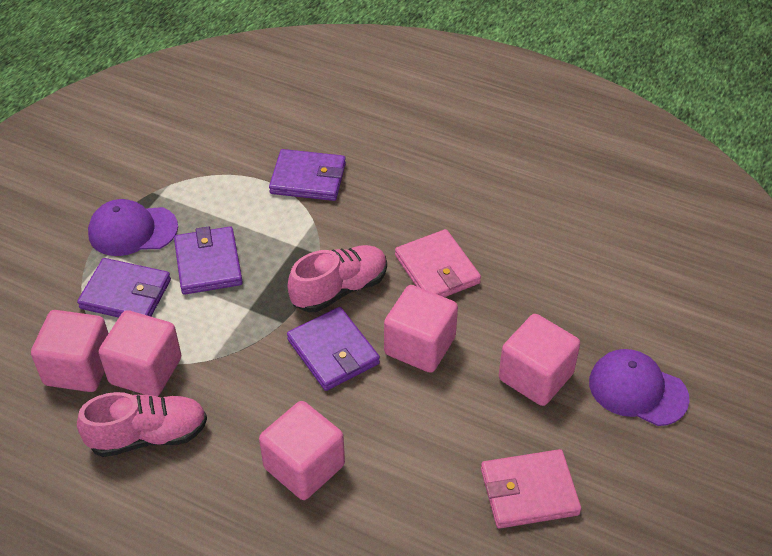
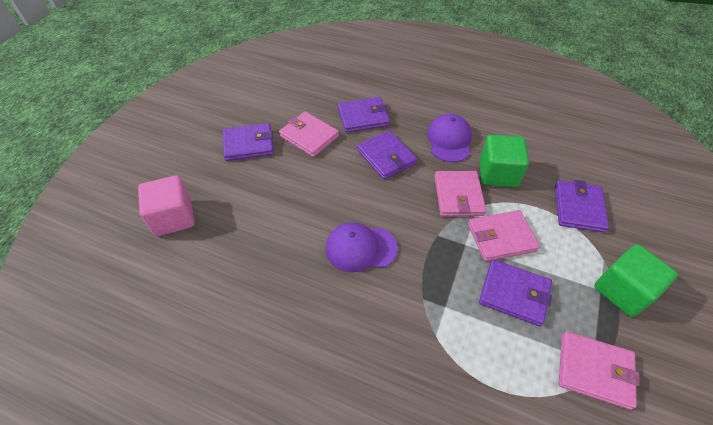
green cube: 0 -> 2
pink cube: 5 -> 1
pink shoe: 2 -> 0
pink wallet: 2 -> 4
purple wallet: 4 -> 5

